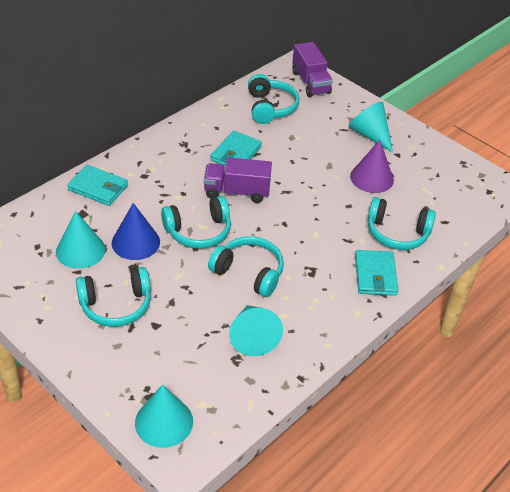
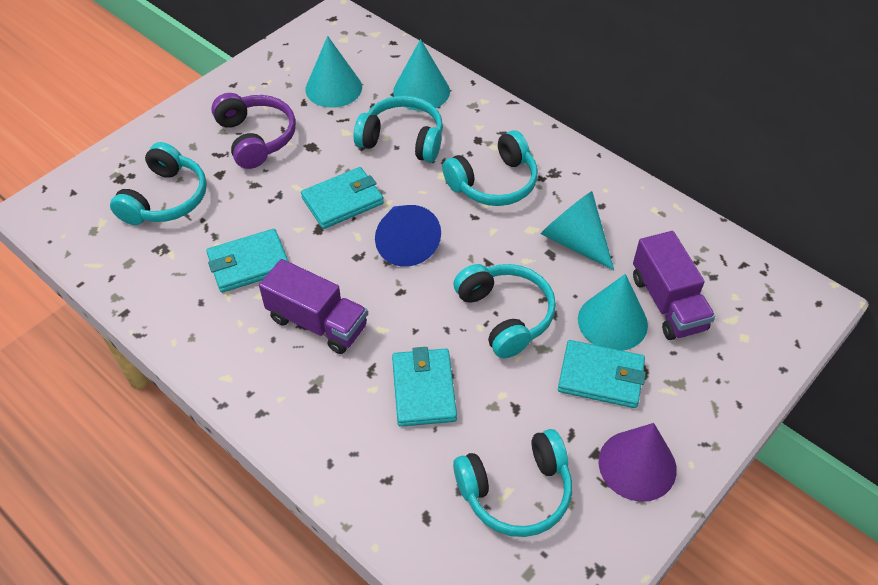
purple headphones: 0 -> 1
turquoise wallet: 3 -> 4

